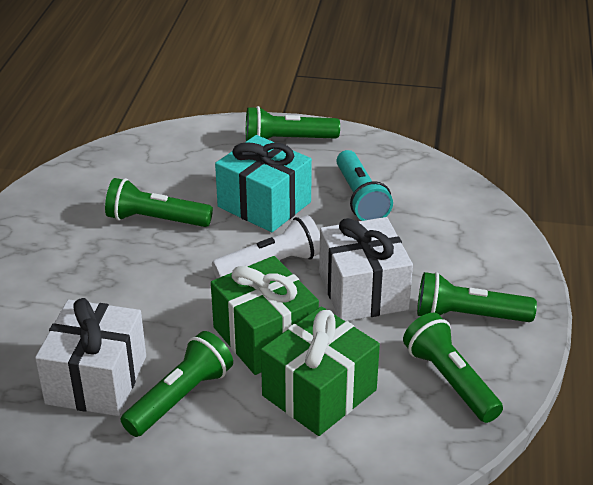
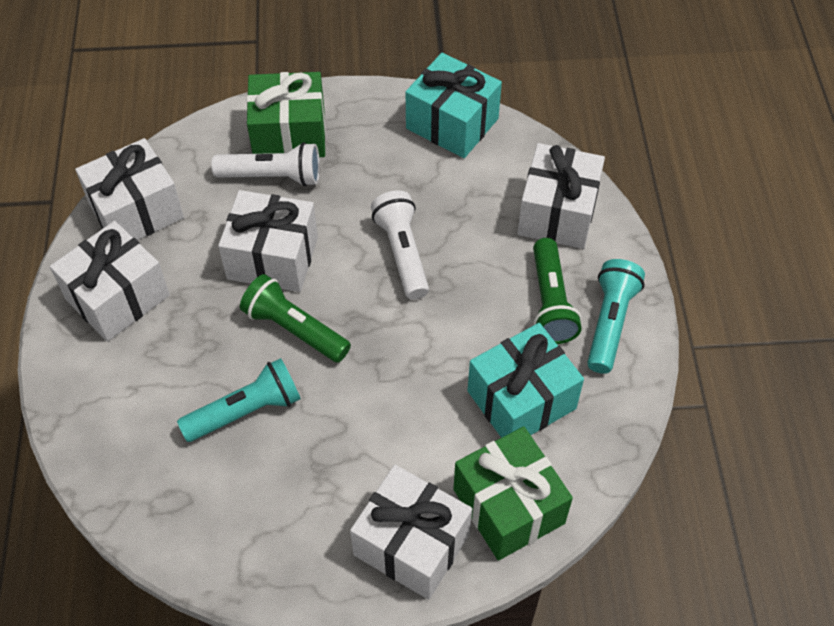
green flashlight: 5 -> 2
turquoise flashlight: 1 -> 2
turquoise gift: 1 -> 2
white flashlight: 1 -> 2
white gift: 2 -> 5

